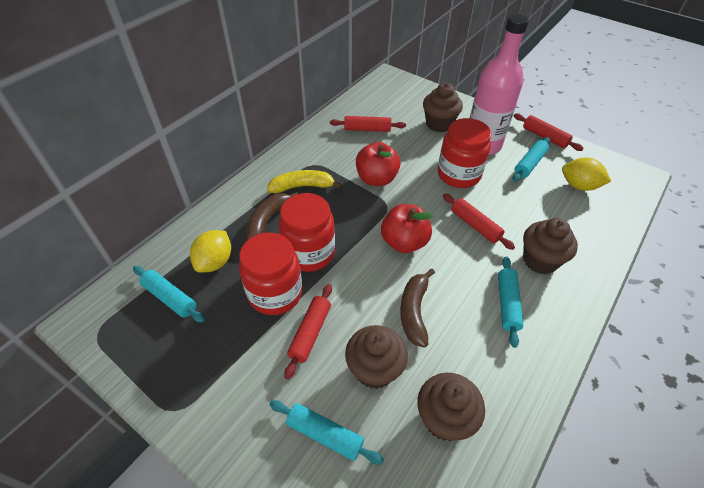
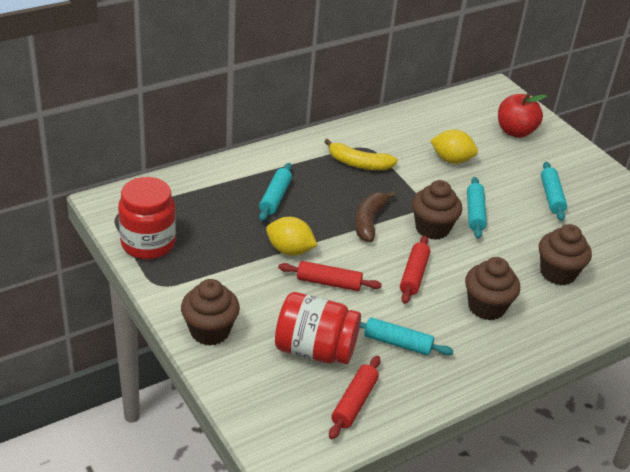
brown banana: 2 -> 1
pink bottle: 1 -> 0
red apple: 2 -> 1
red jar: 3 -> 2
red rolling pin: 4 -> 3

